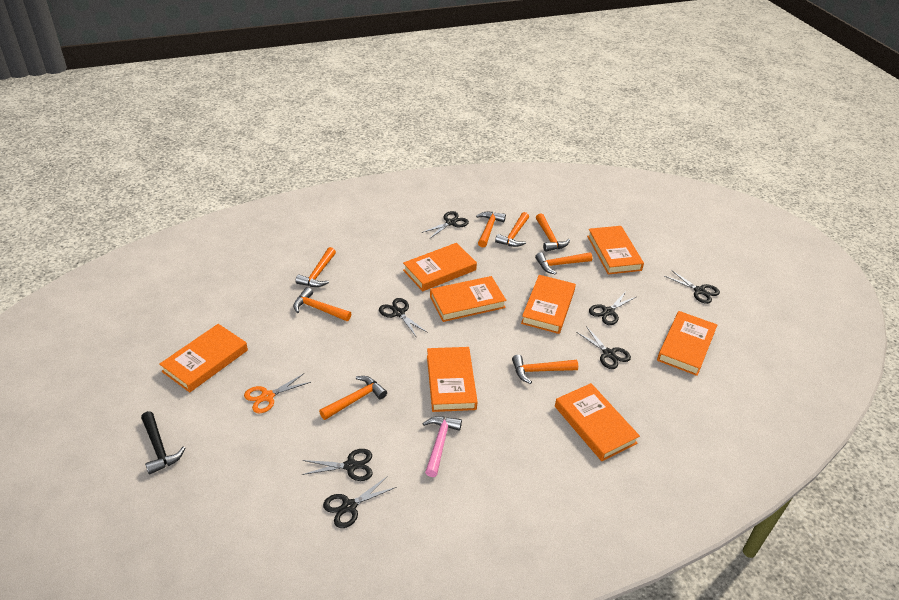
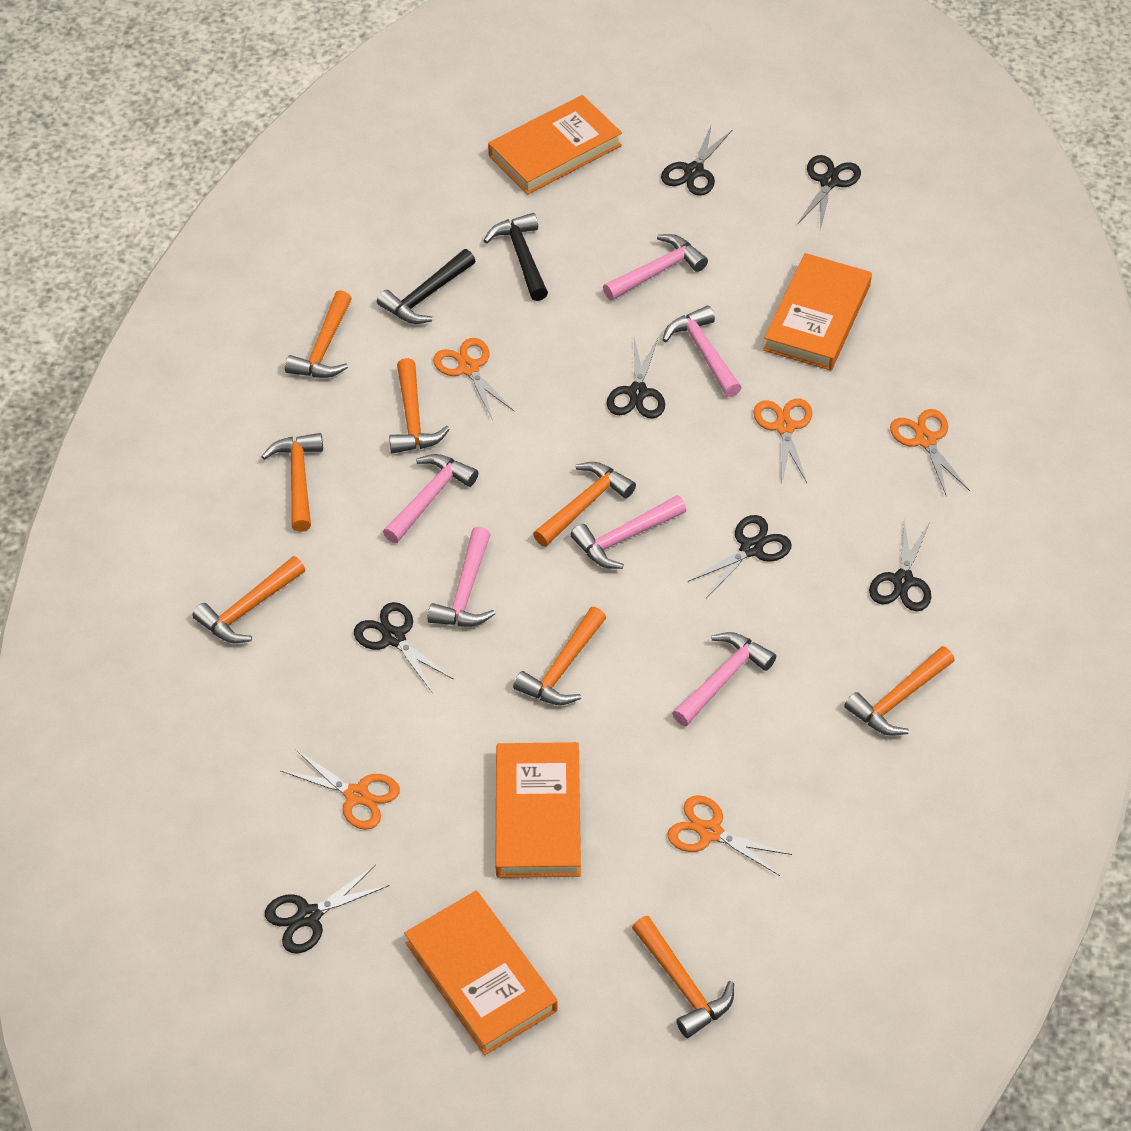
black hammer: 1 -> 2
orange book: 8 -> 4
orange scissors: 1 -> 5
pink hammer: 1 -> 6

